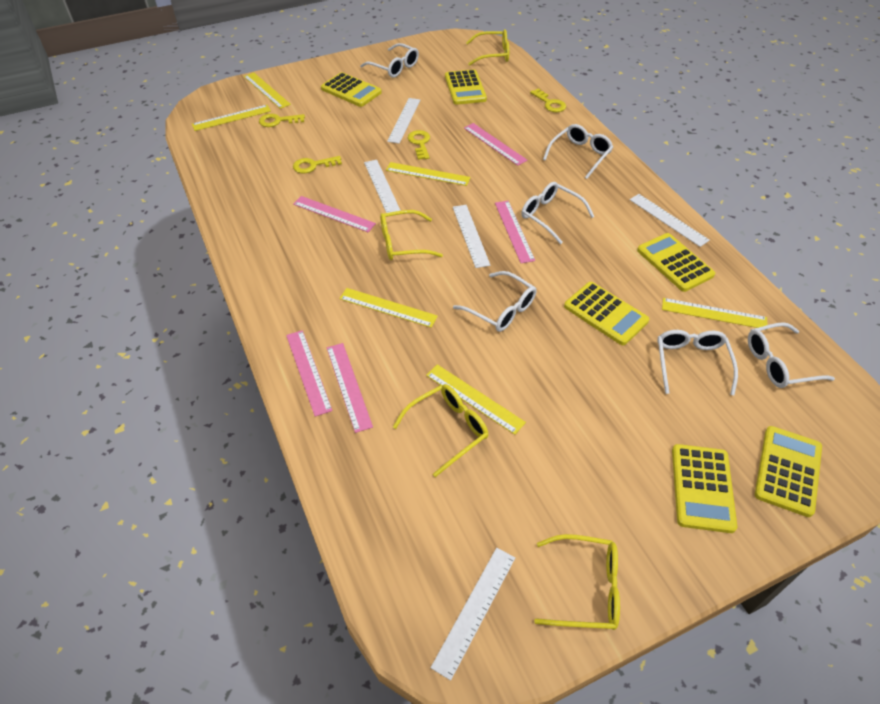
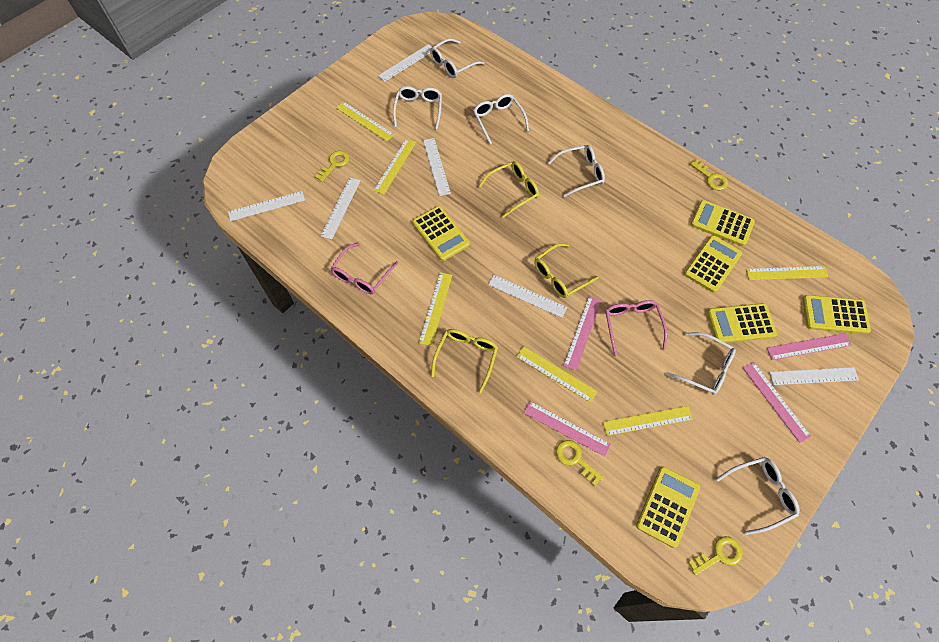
pink glasses: 0 -> 2
pink ruler: 5 -> 4
white ruler: 5 -> 6
yellow glasses: 4 -> 3

